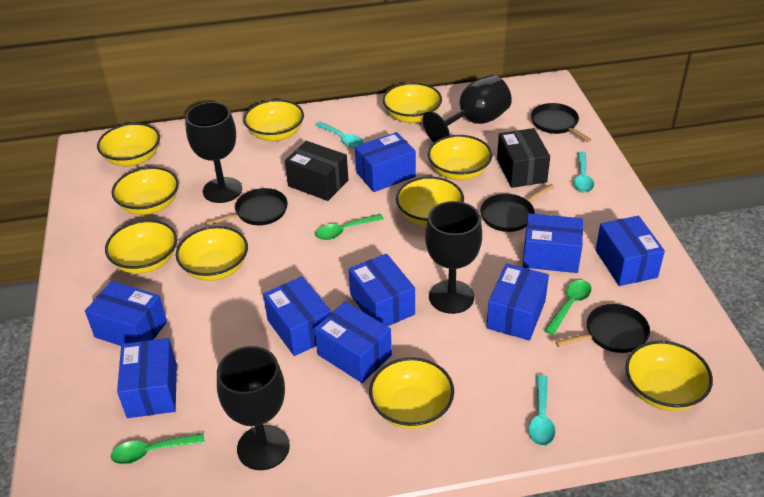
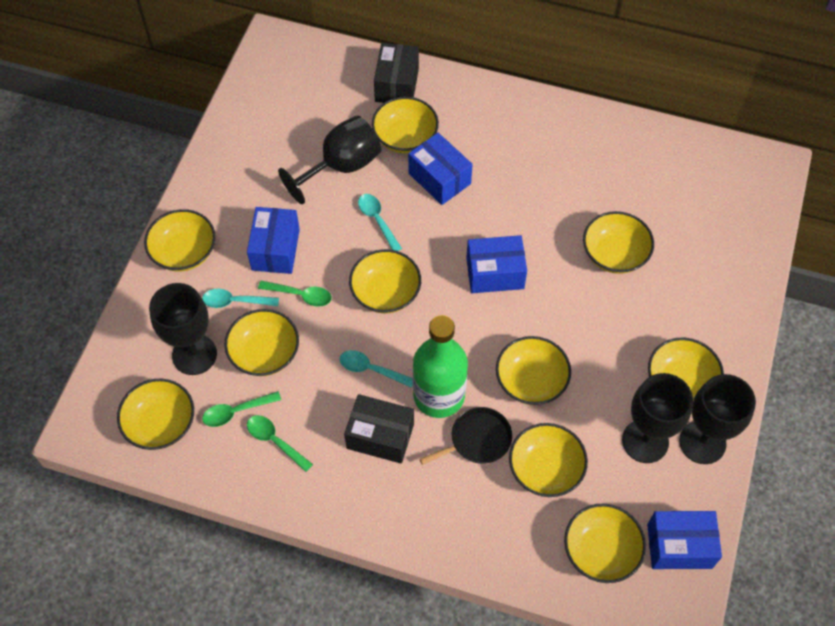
black pan: 4 -> 1
blue box: 9 -> 4
green bottle: 0 -> 1

